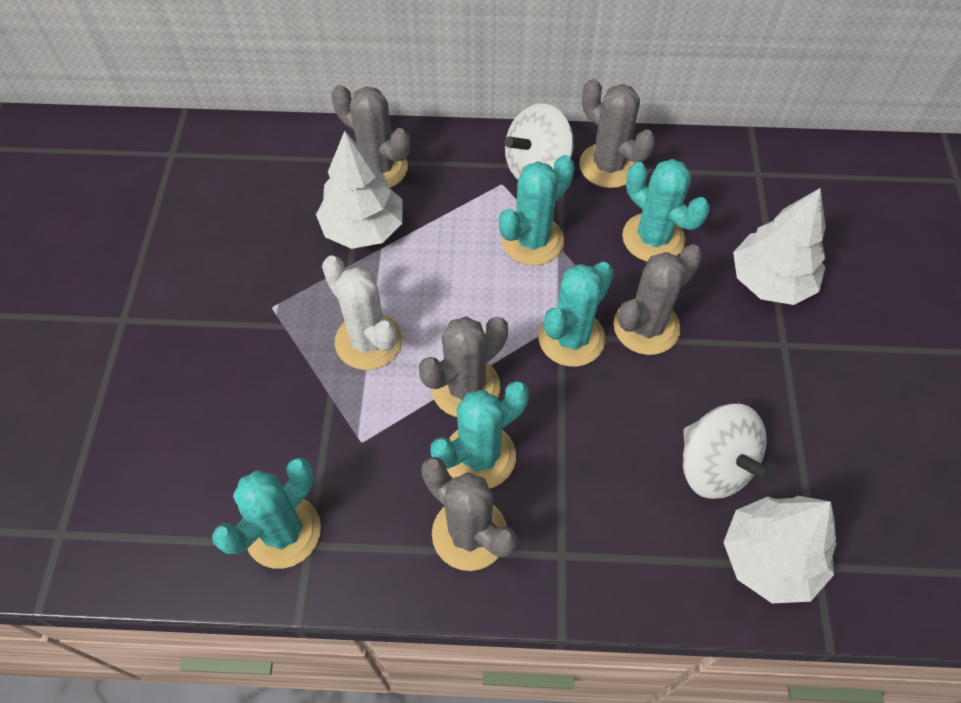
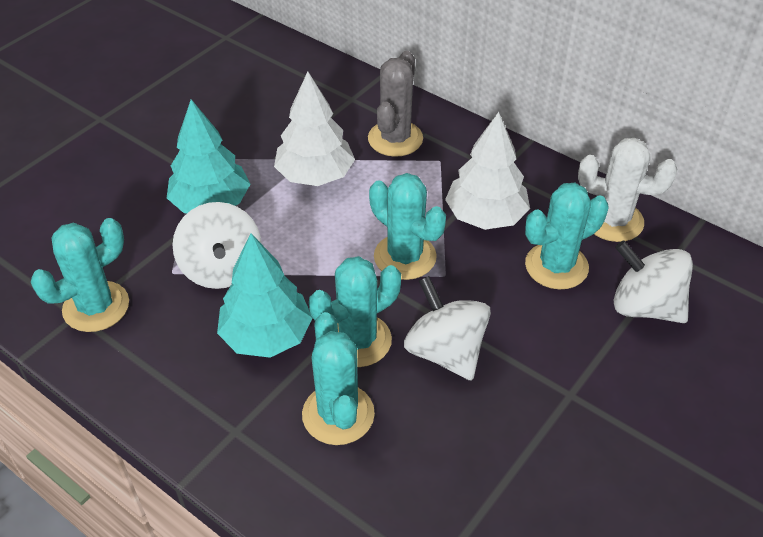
grey cactus: 5 -> 1
turquoise tree: 0 -> 2
white spinning top: 2 -> 3
white tree: 3 -> 2

